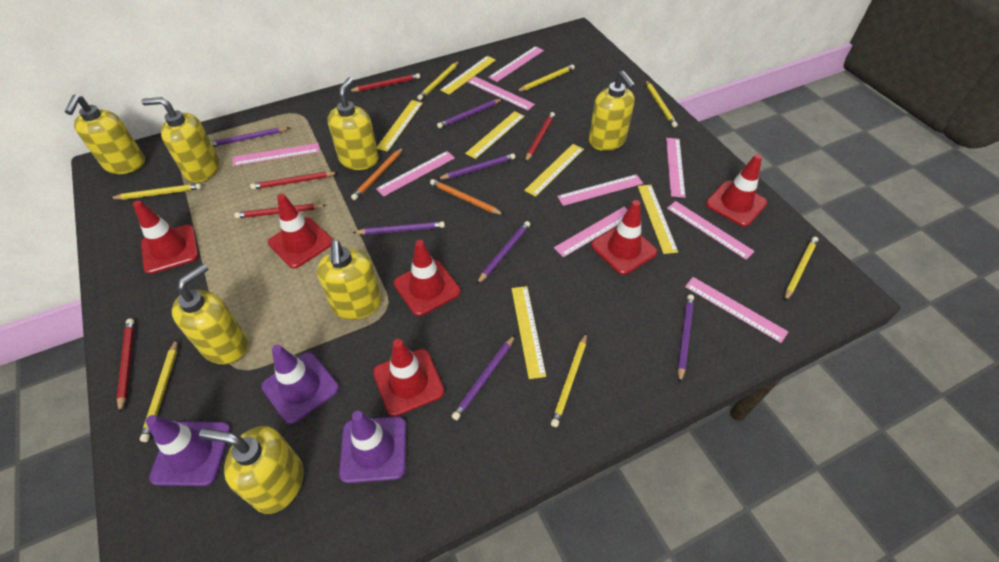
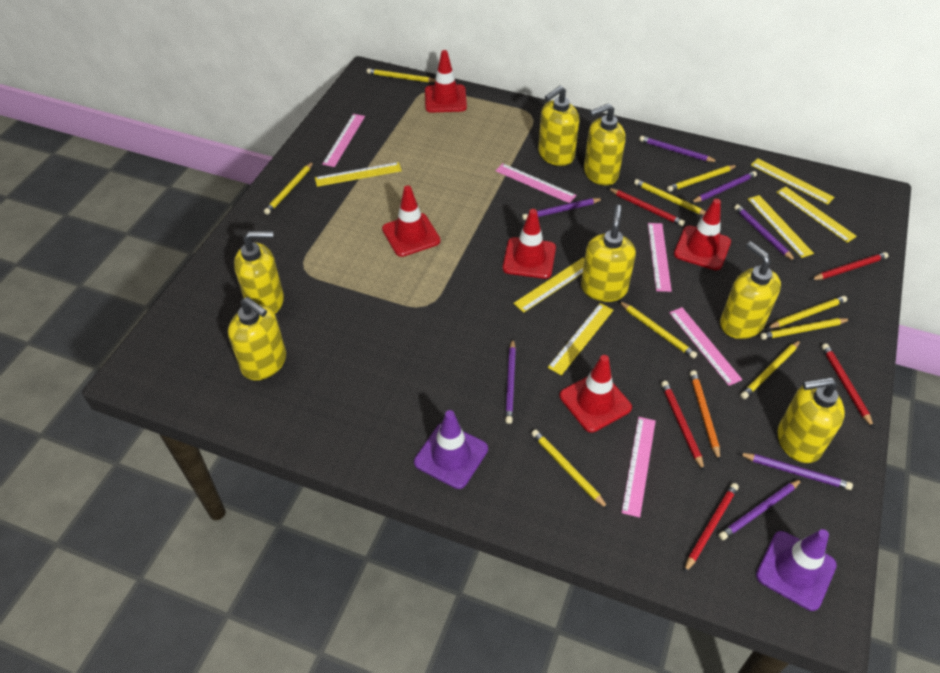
orange pencil: 2 -> 1
pink ruler: 9 -> 5
purple traffic cone: 3 -> 2
red traffic cone: 6 -> 5
yellow pencil: 7 -> 9

